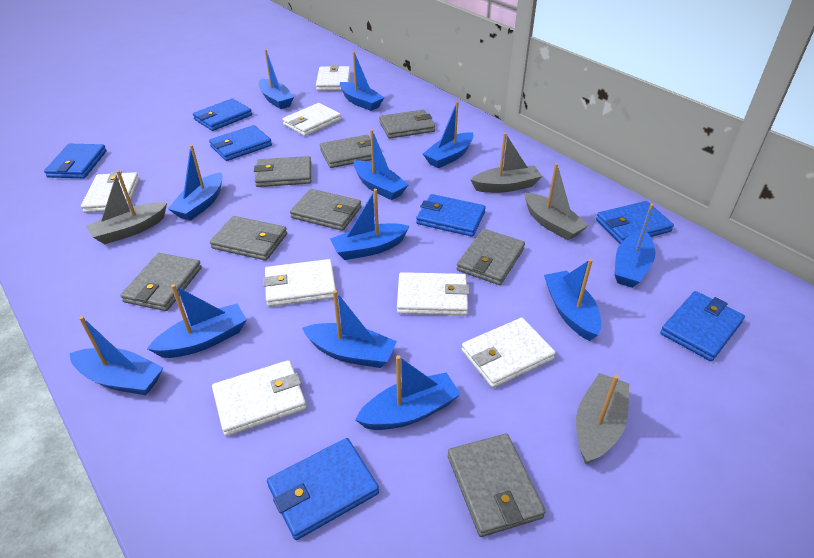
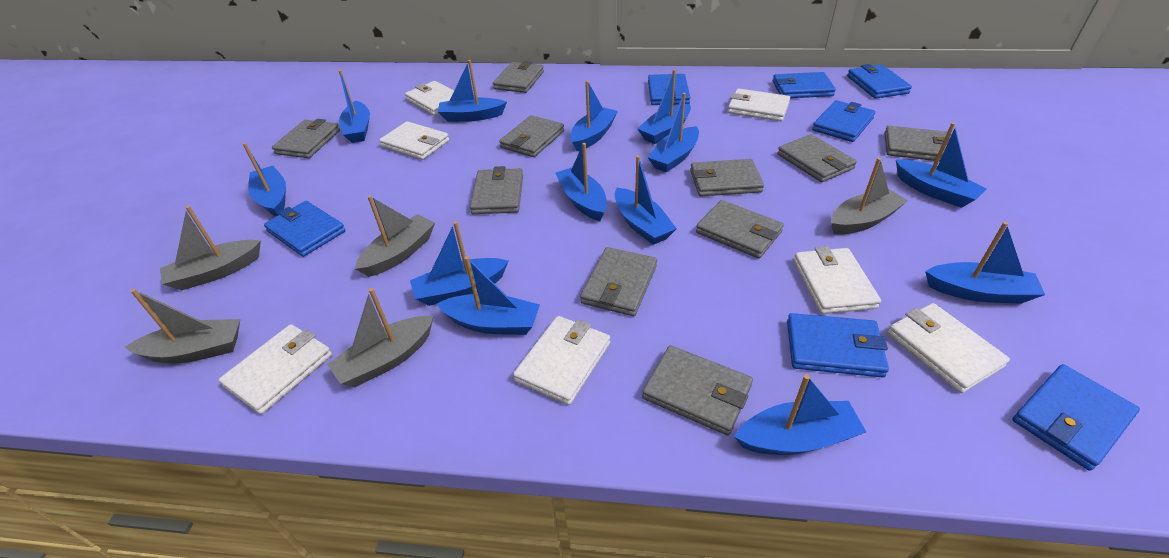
blue boat: 12 -> 13
grey boat: 4 -> 5
grey wallet: 8 -> 10

